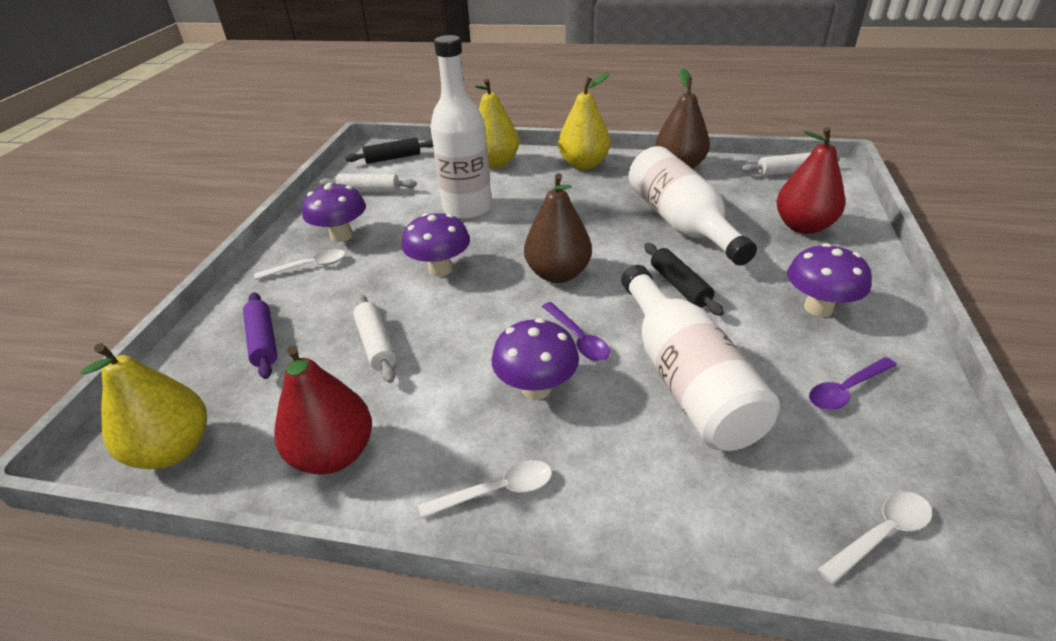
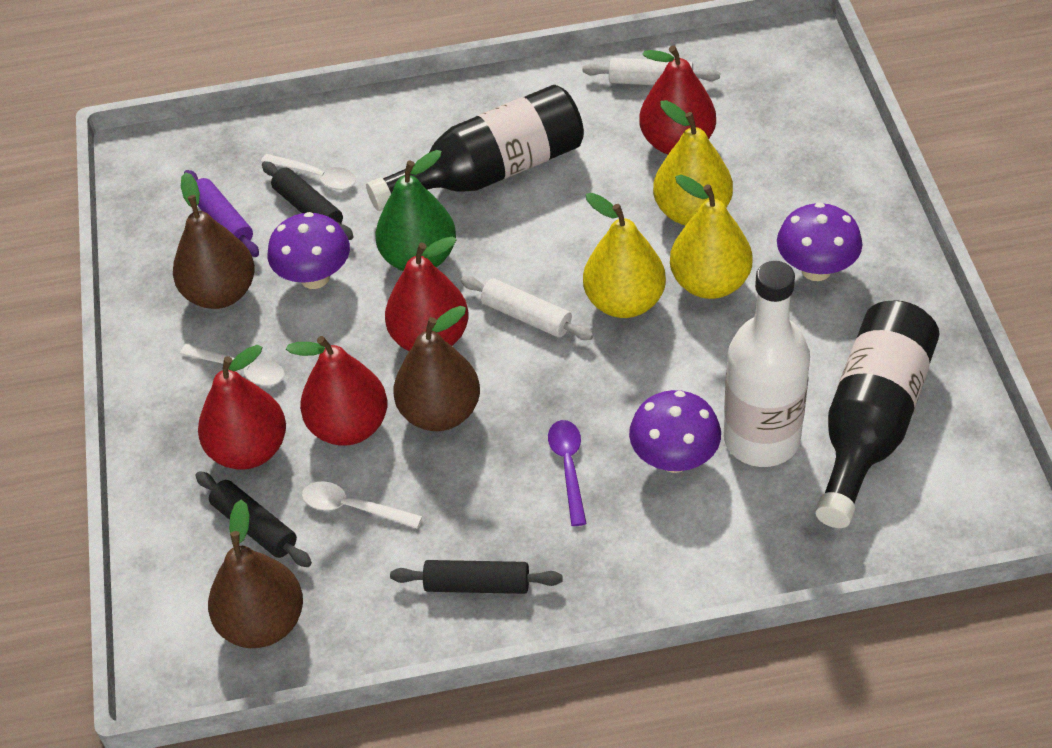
black bottle: 0 -> 2
black rolling pin: 2 -> 3
brown pear: 2 -> 3
green pear: 0 -> 1
purple mushroom: 4 -> 3
purple spoon: 2 -> 1
red pear: 2 -> 4
white bottle: 3 -> 1
white rolling pin: 3 -> 2

